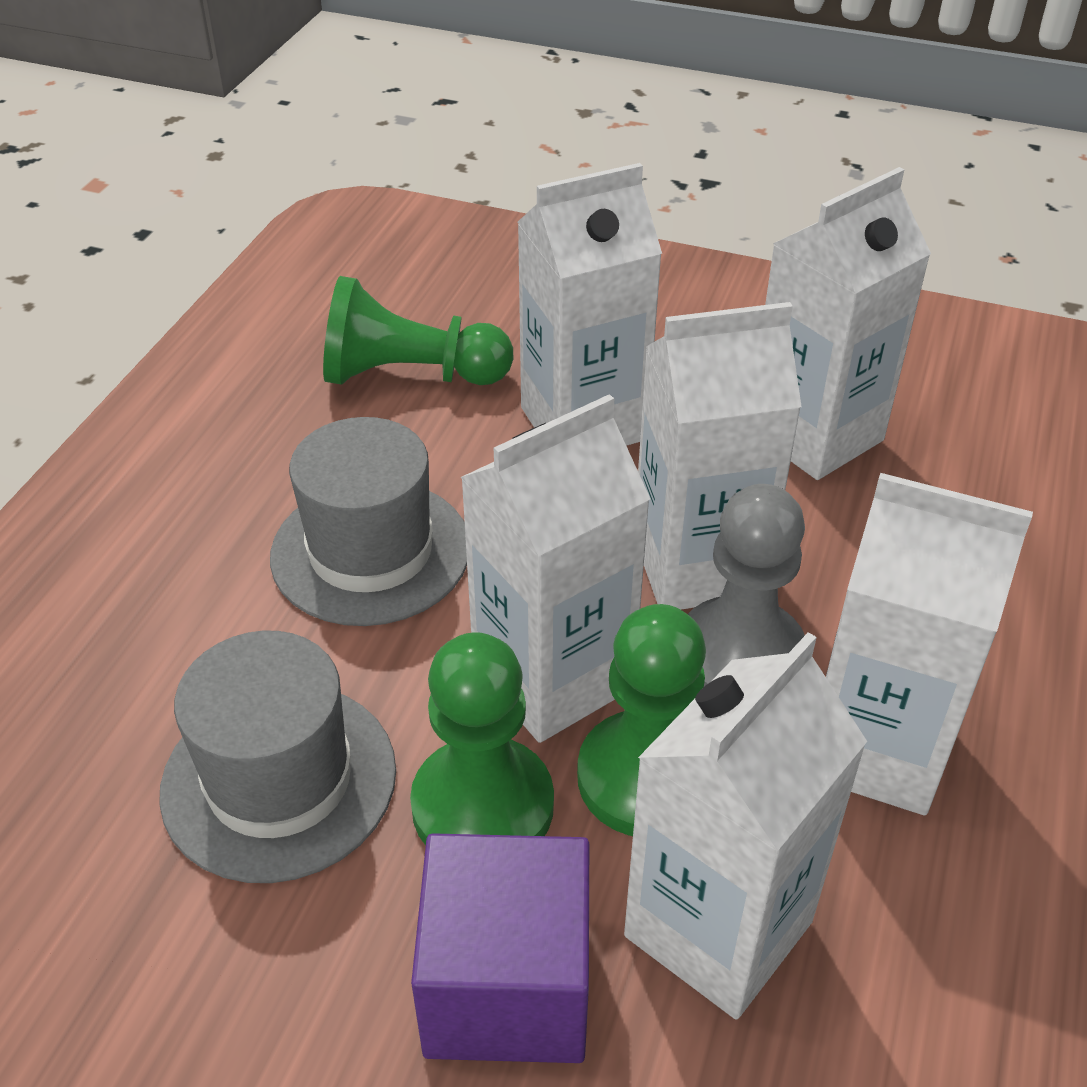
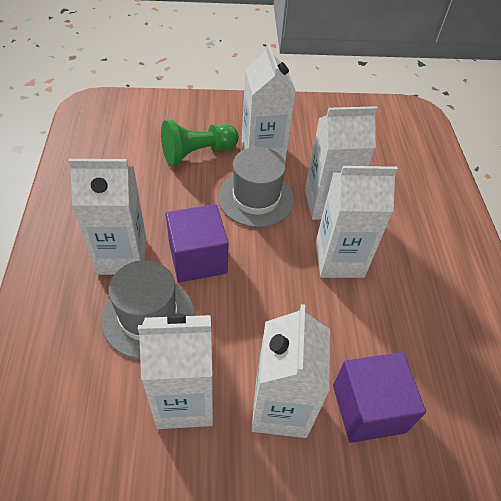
green pawn: 3 -> 1
grey pawn: 1 -> 0
purple cube: 1 -> 2

